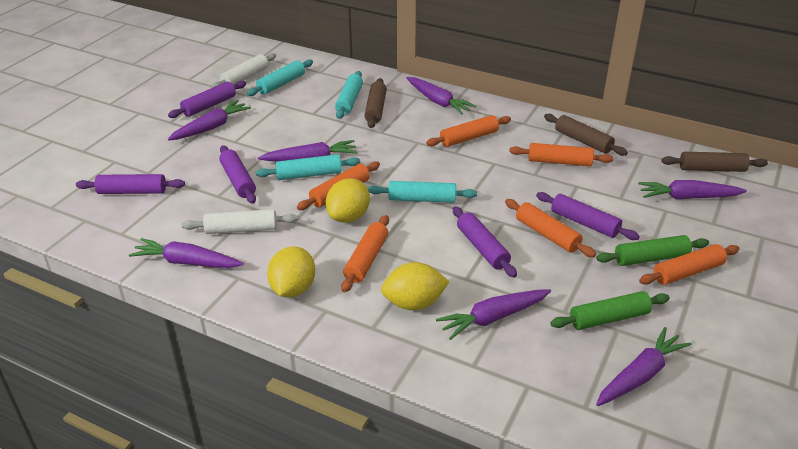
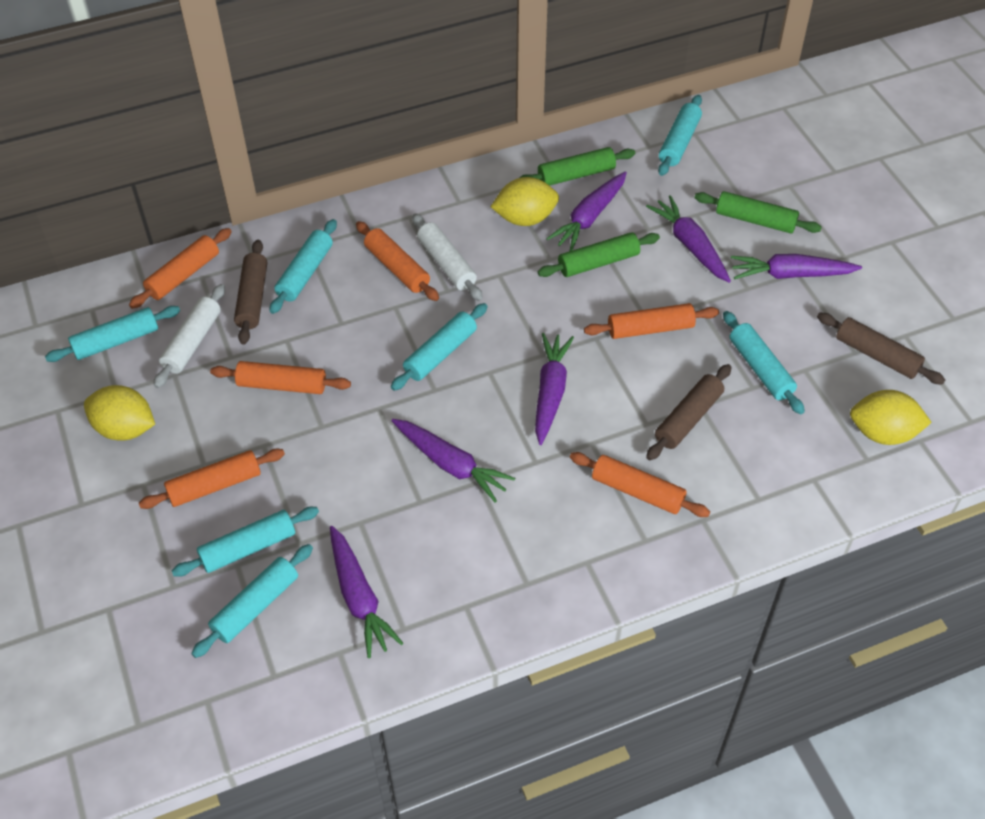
green rolling pin: 2 -> 3
purple carrot: 7 -> 6
purple rolling pin: 5 -> 0
turquoise rolling pin: 4 -> 7

